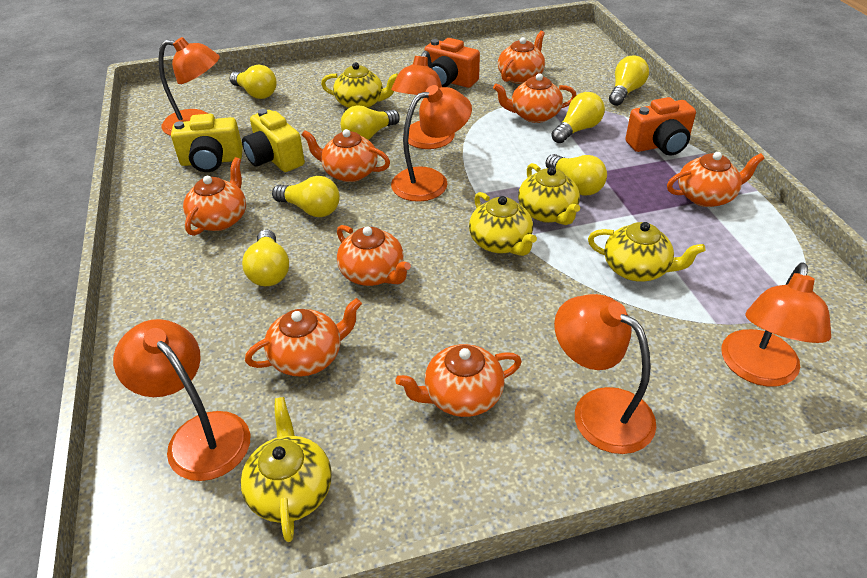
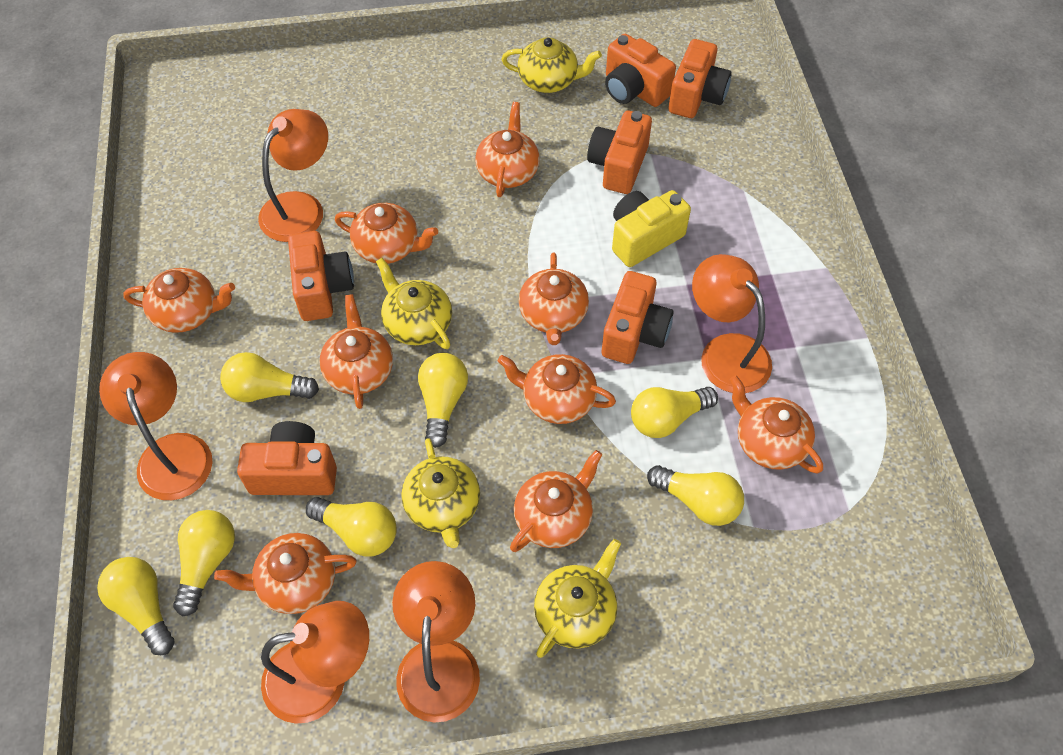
orange camera: 2 -> 6
orange lamp: 6 -> 5
orange teapot: 8 -> 9
yellow camera: 2 -> 1
yellow teapot: 5 -> 4

